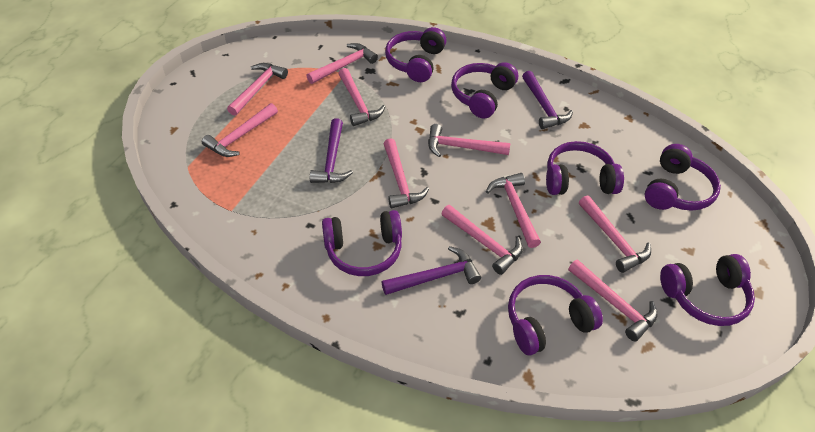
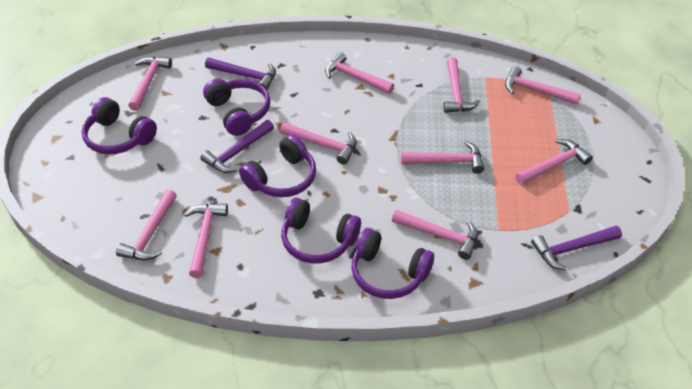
purple headphones: 7 -> 5

